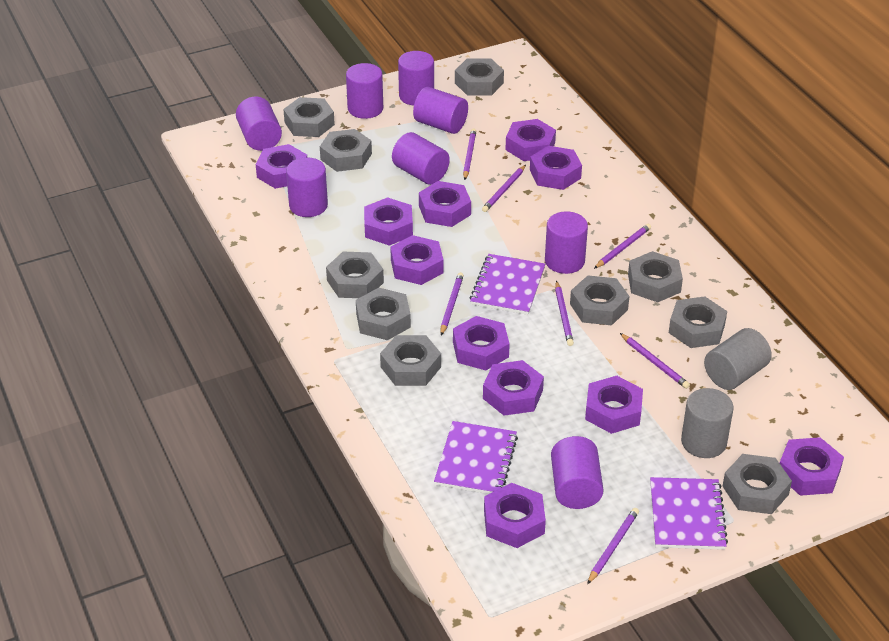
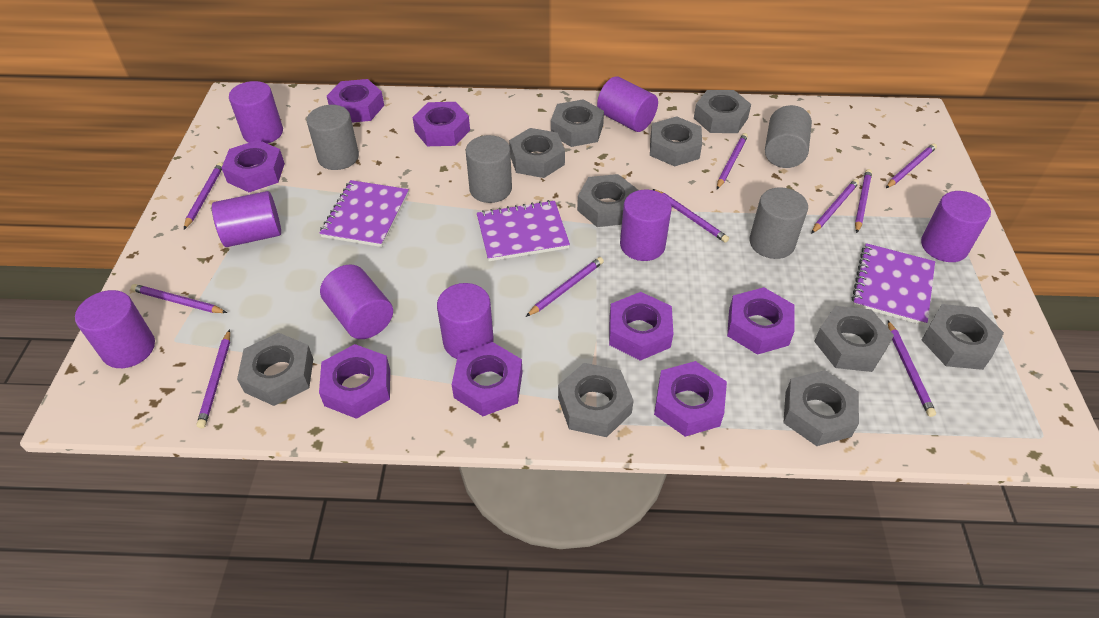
grey cylinder: 2 -> 4
purple nut: 11 -> 8
purple pencil: 7 -> 10

